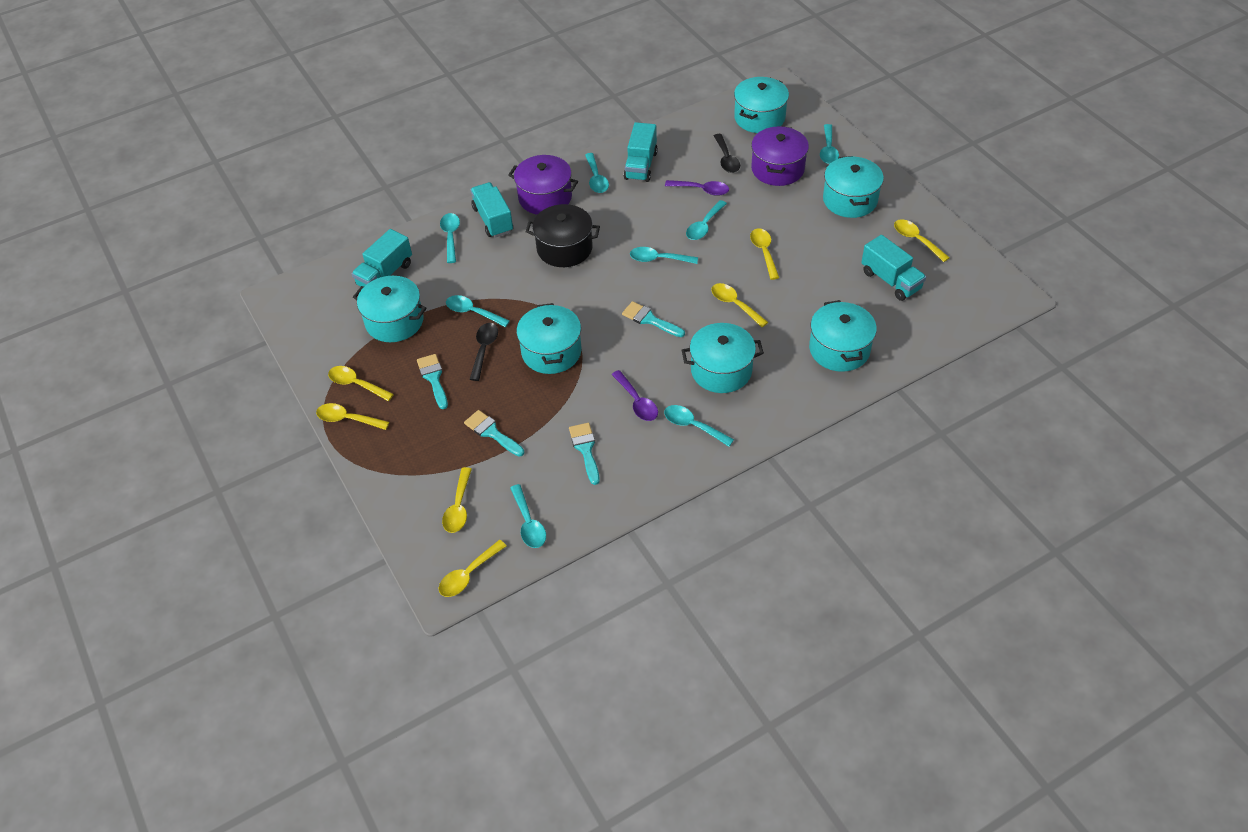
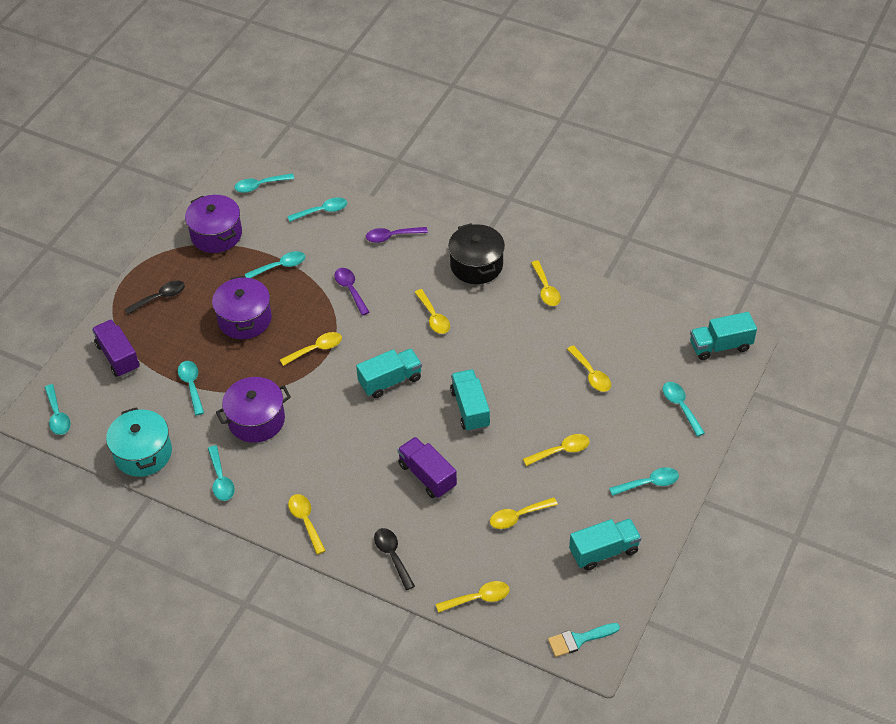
purple pot: 2 -> 3
purple truck: 0 -> 2
turquoise brush: 4 -> 1
turquoise pot: 6 -> 1
yellow spoon: 7 -> 8

